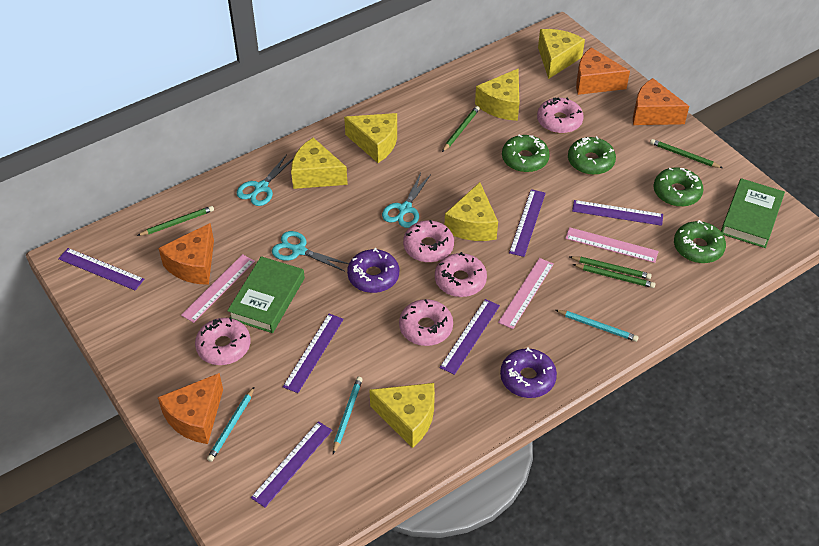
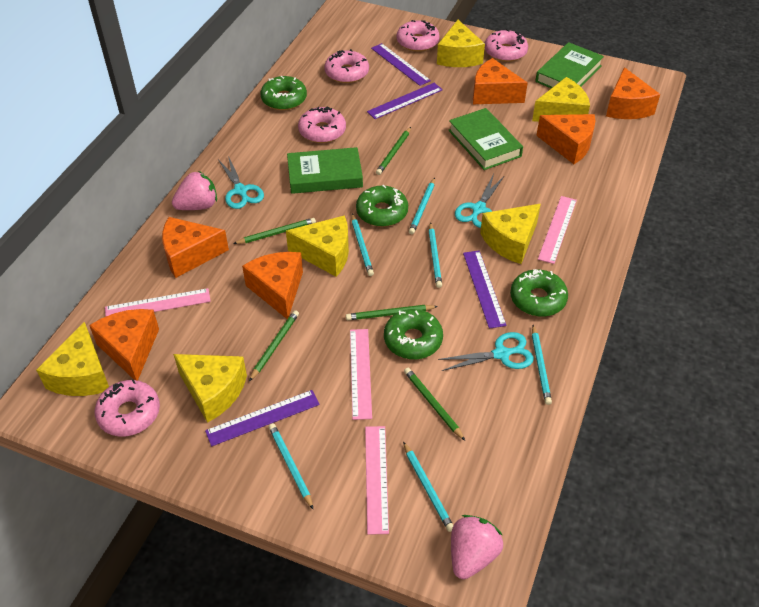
green book: 2 -> 3
orange cheese: 4 -> 6
pink ruler: 3 -> 4
pink strawberry: 0 -> 2
purple donut: 2 -> 0
purple ruler: 6 -> 4
turquoise pencil: 3 -> 6

